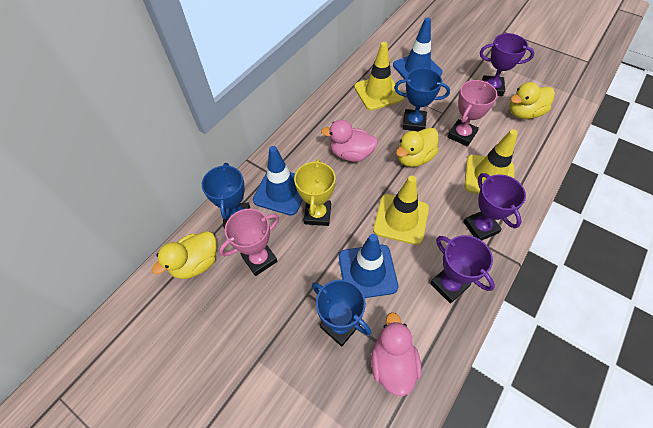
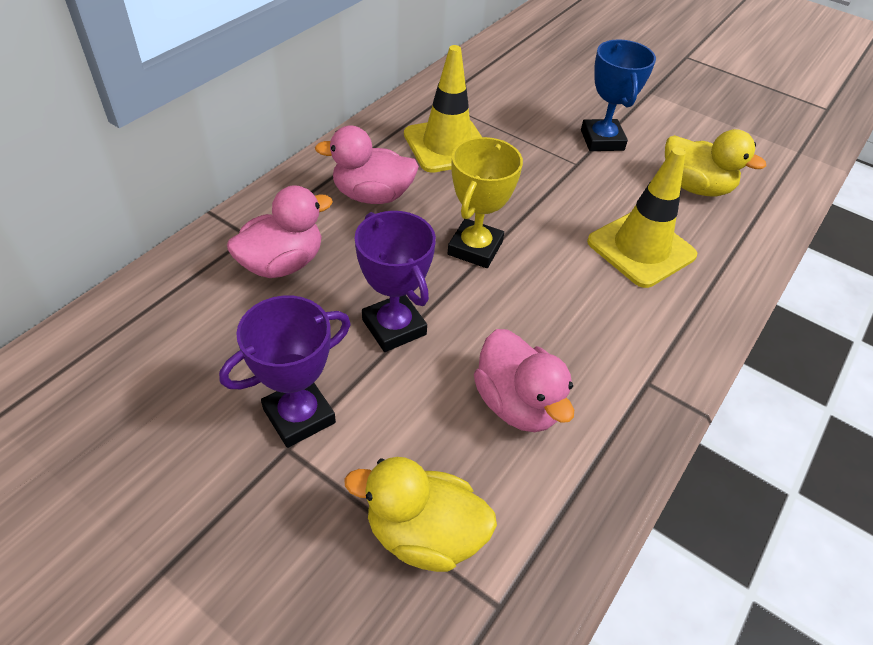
blue traffic cone: 3 -> 0
blue trophy: 3 -> 1
pink duck: 2 -> 3
pink trophy: 2 -> 0
purple trophy: 3 -> 2
yellow duck: 3 -> 2
yellow traffic cone: 3 -> 2

